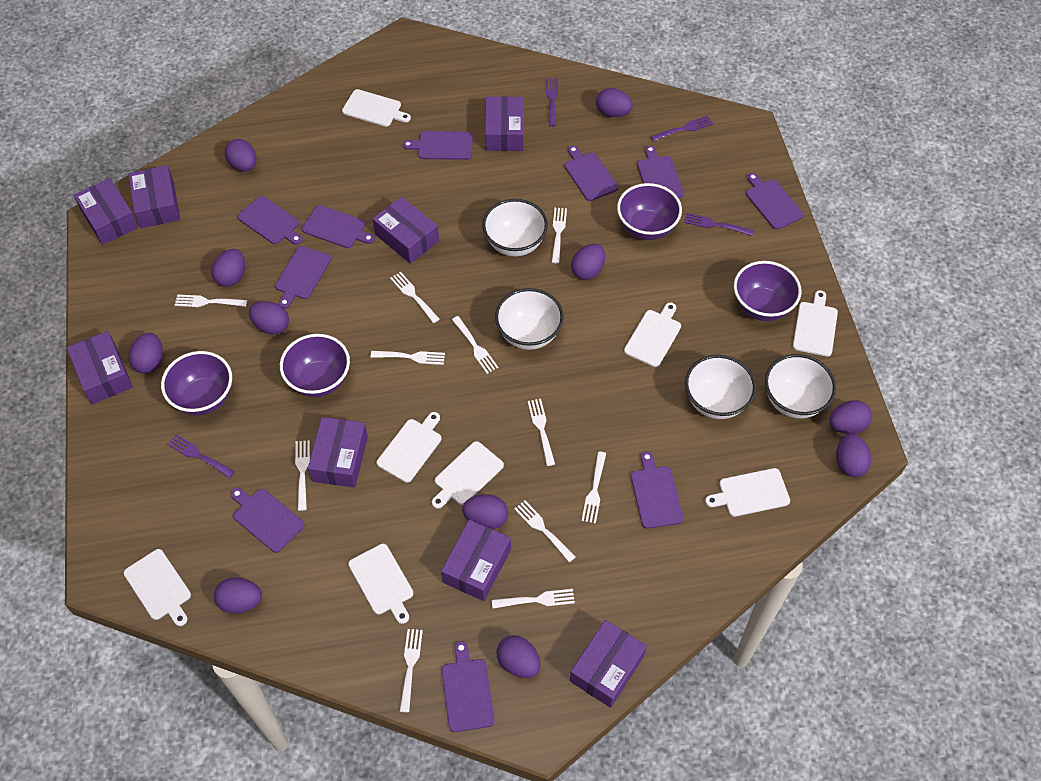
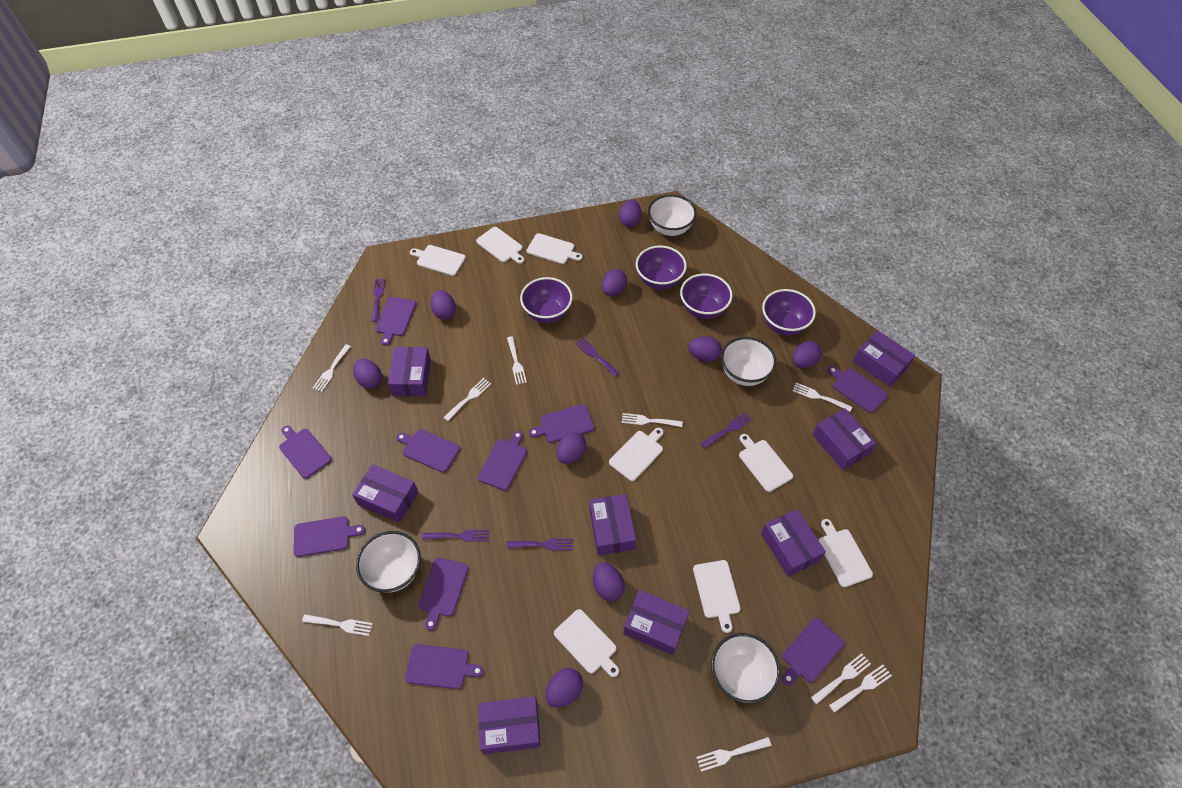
purple egg: 11 -> 9
purple fork: 4 -> 5
white fork: 11 -> 9

